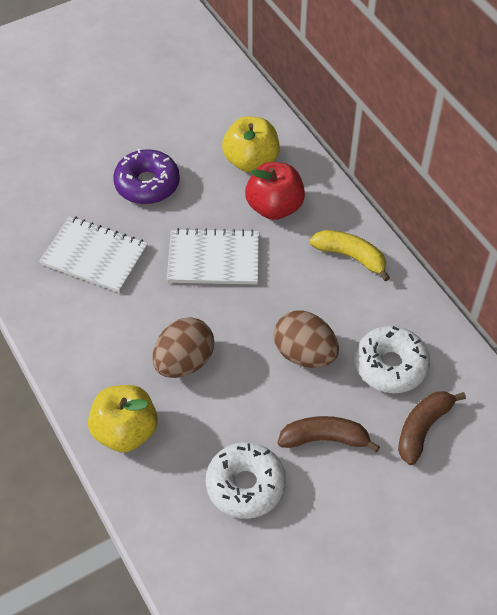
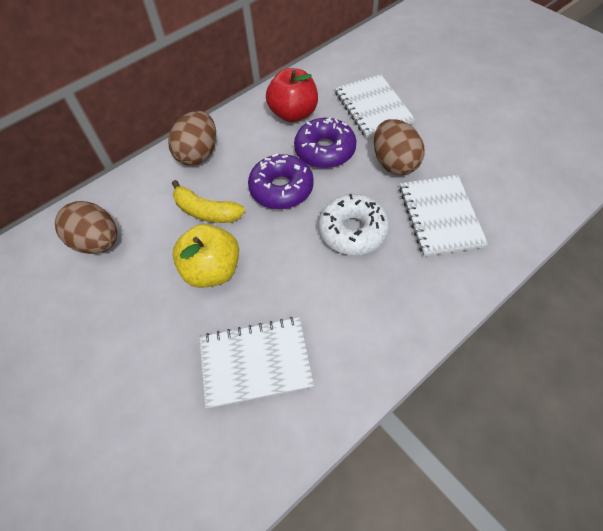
brown banana: 2 -> 0
brown egg: 2 -> 3
purple donut: 1 -> 2
white donut: 2 -> 1
white notebook: 2 -> 3
yellow apple: 2 -> 1

